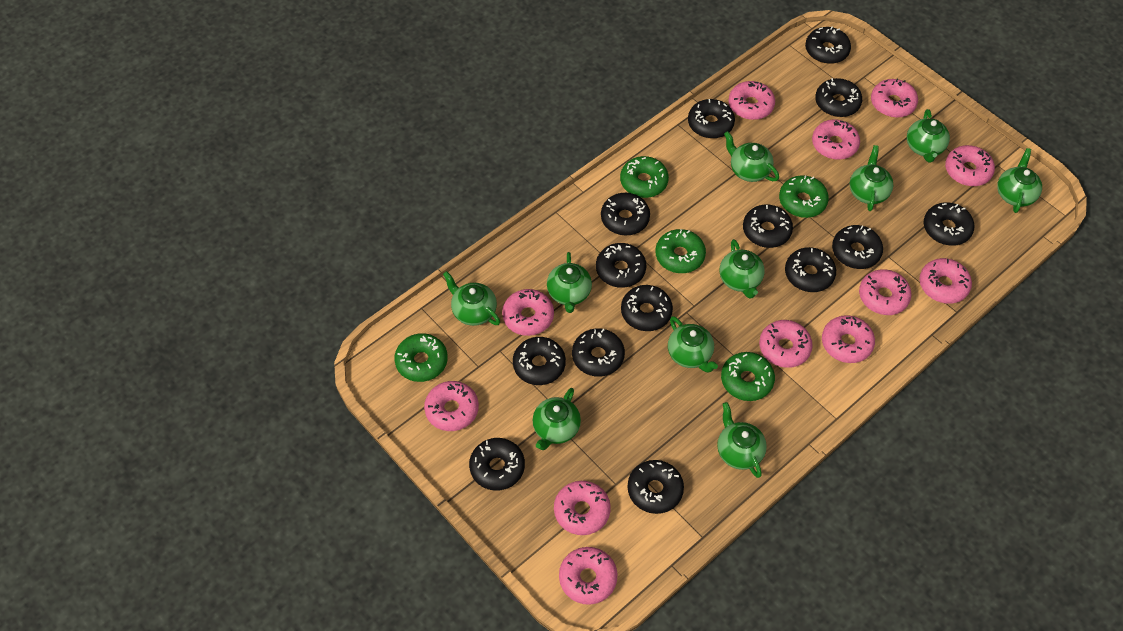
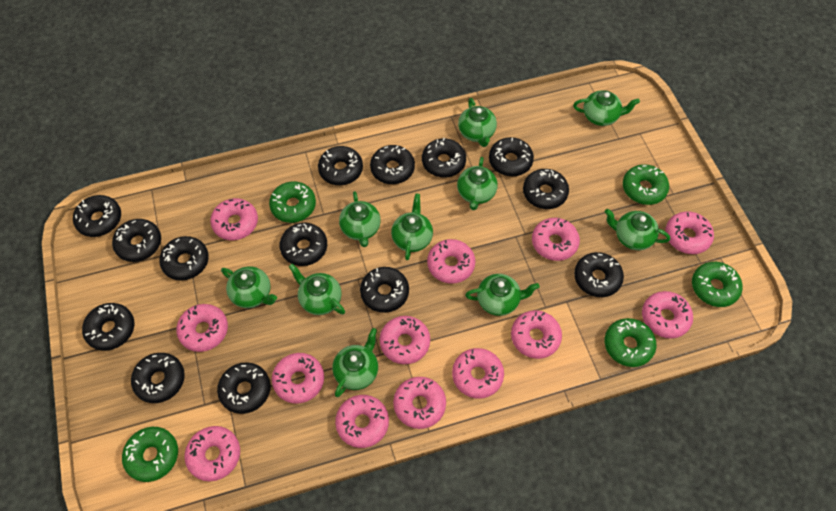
pink donut: 12 -> 13

